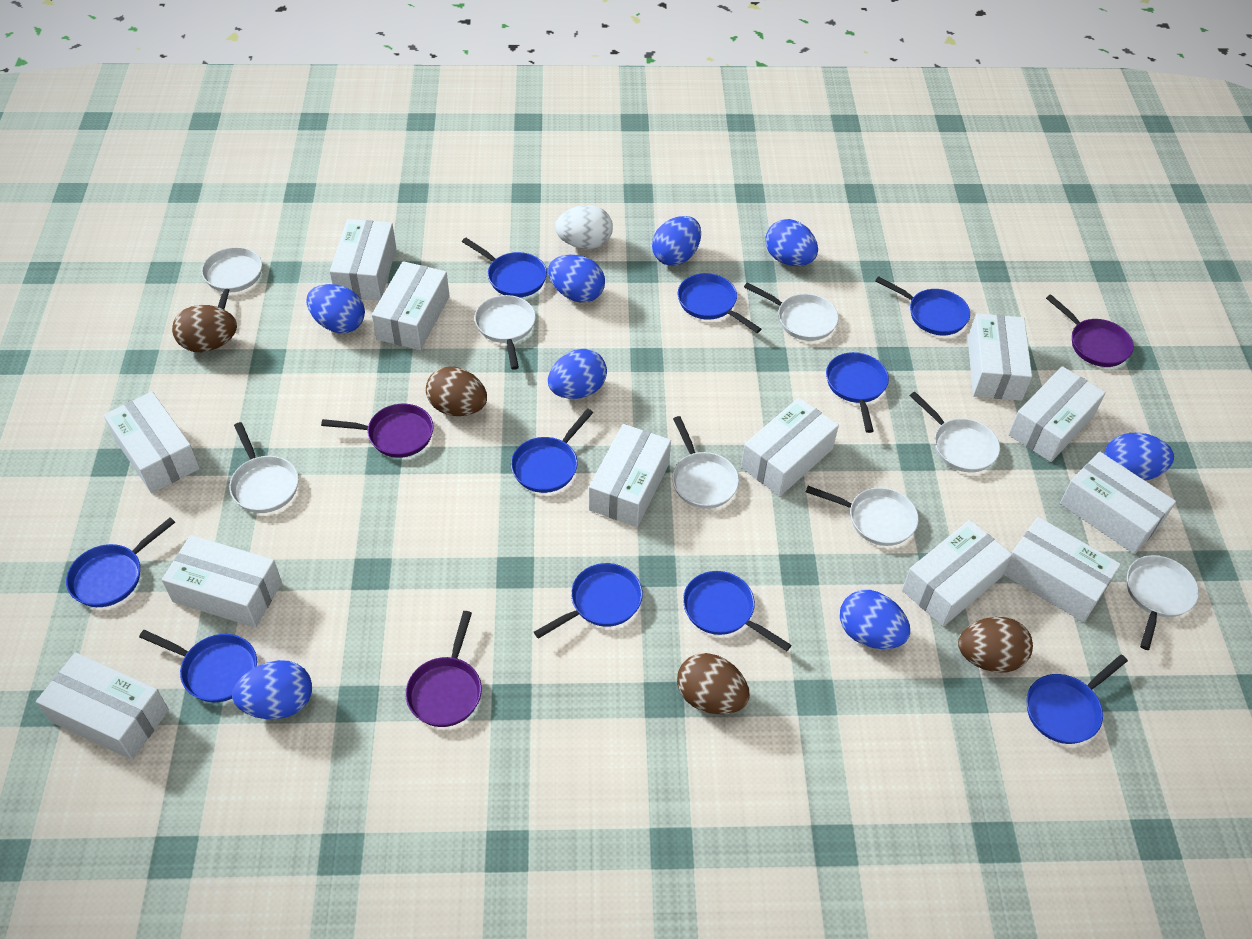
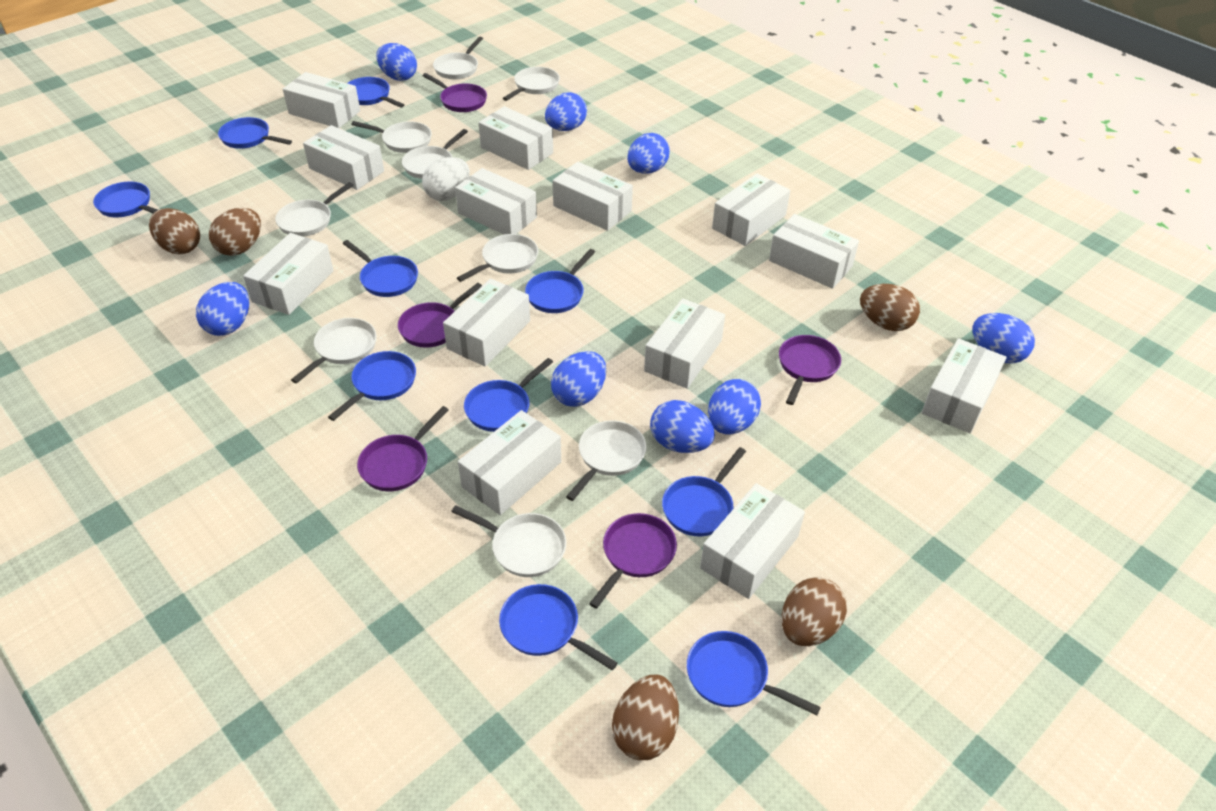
brown egg: 4 -> 5
purple pan: 3 -> 5
white box: 12 -> 13
white pan: 8 -> 9

